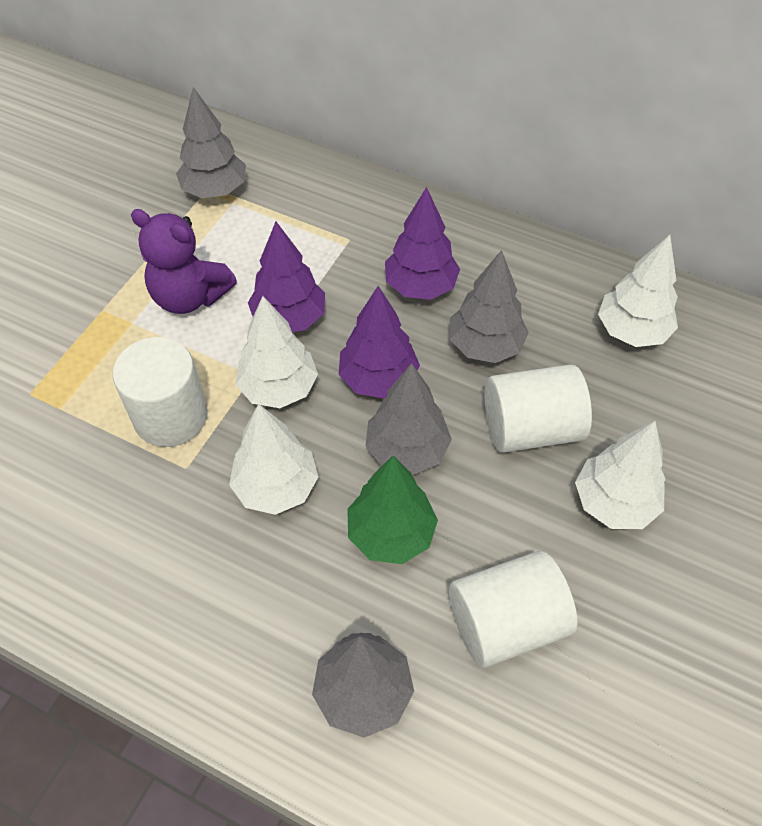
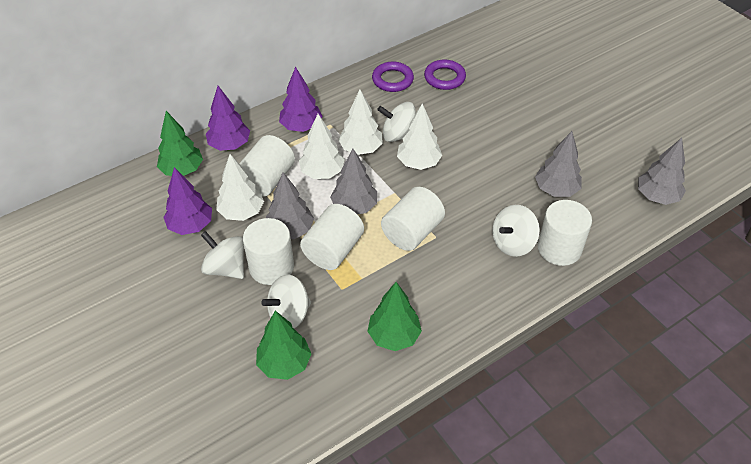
green tree: 1 -> 3
purple ring: 0 -> 2
purple teddy bear: 1 -> 0
white cylinder: 3 -> 5
white spinning top: 0 -> 4

